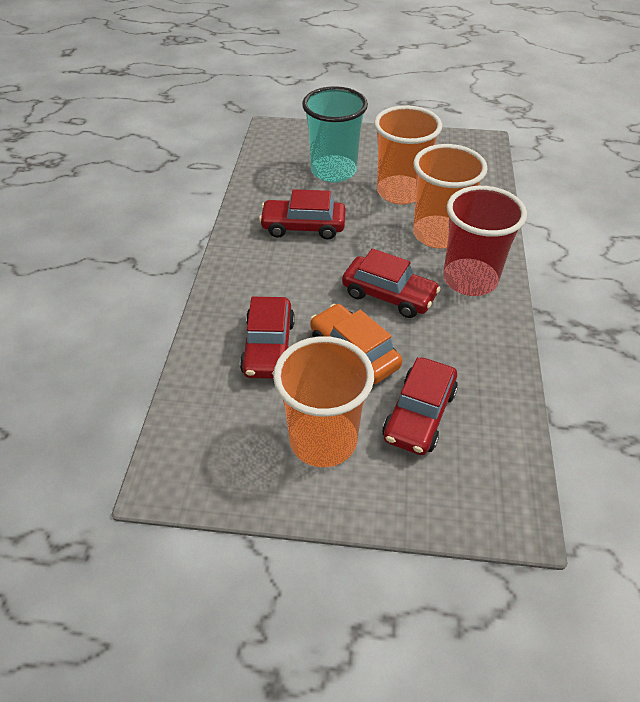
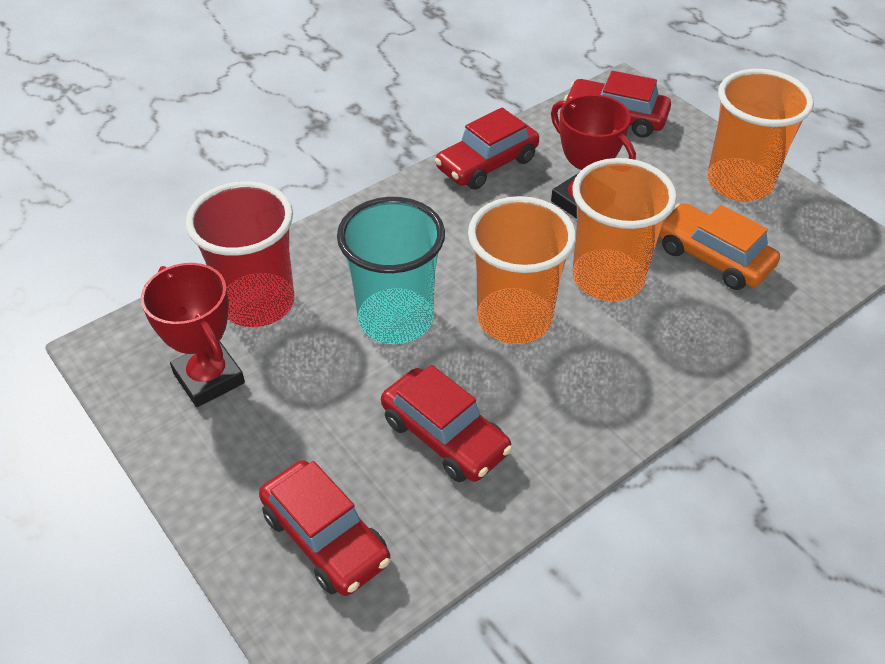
red trophy: 0 -> 2

